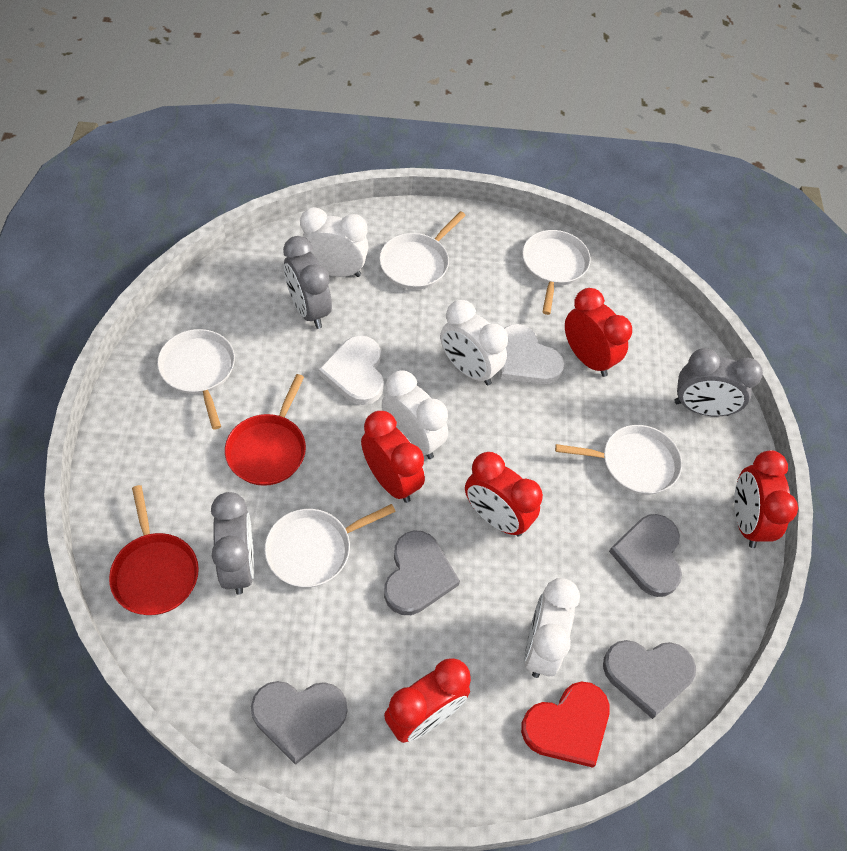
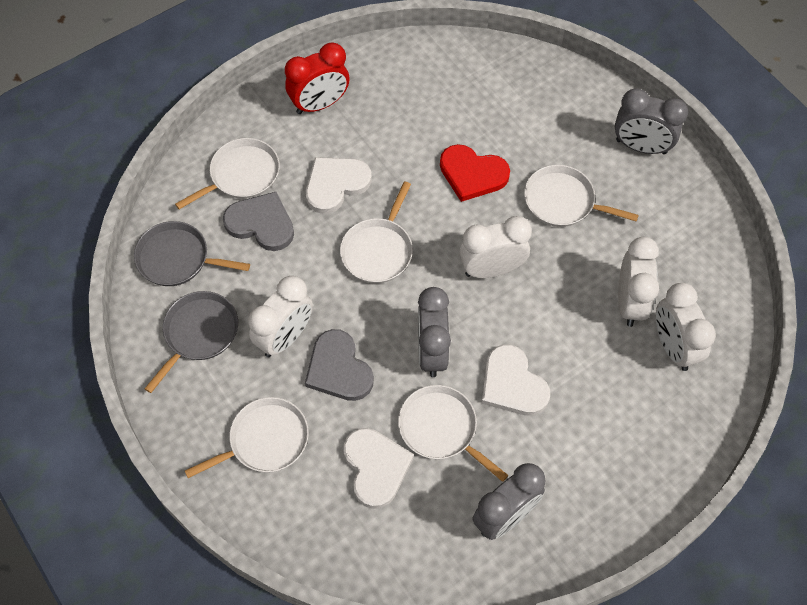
grey heart: 4 -> 2
grey pan: 0 -> 2
red clock: 5 -> 1
red pan: 2 -> 0
white heart: 2 -> 3

